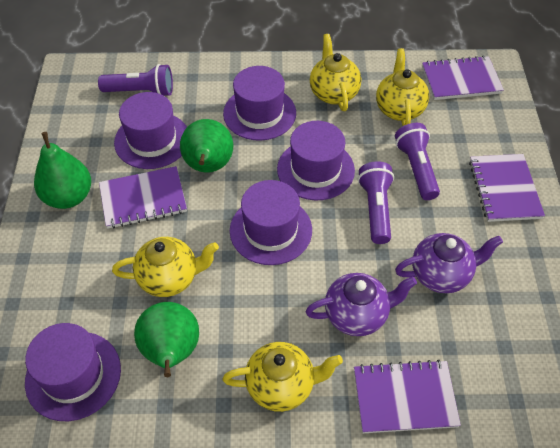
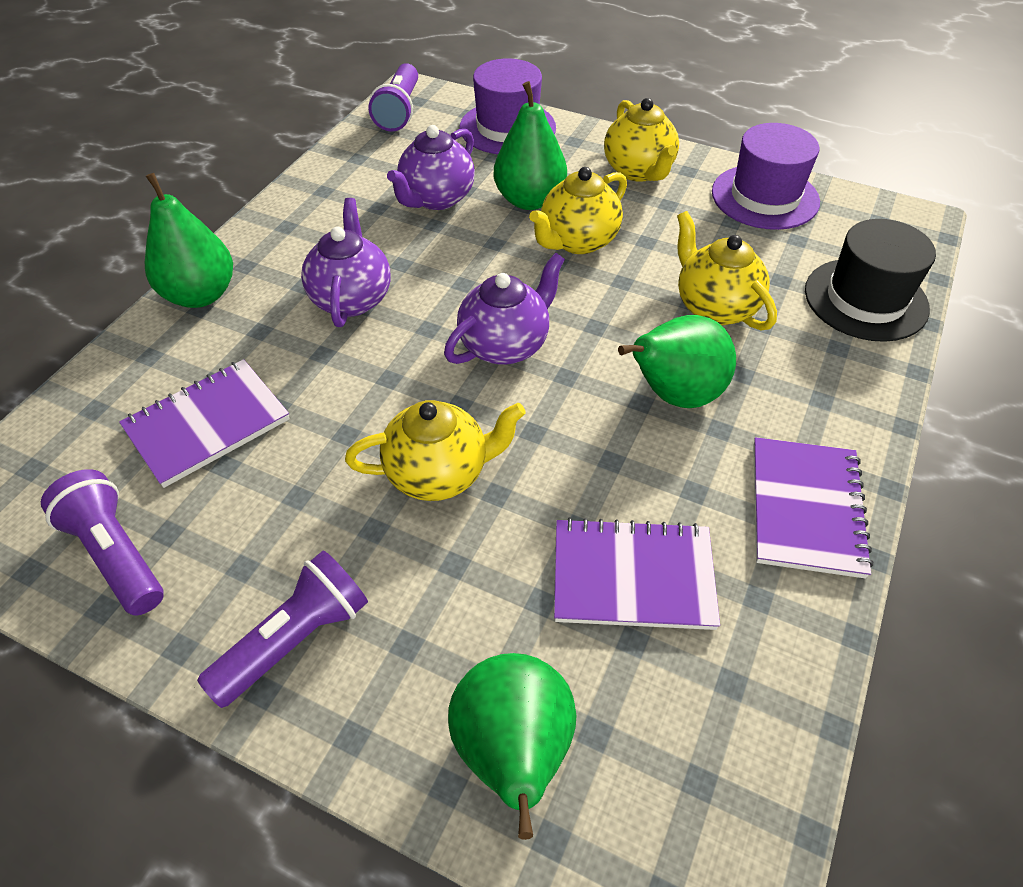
black hat: 0 -> 1
green pear: 3 -> 4
purple hat: 5 -> 2
purple notebook: 4 -> 3
purple teapot: 2 -> 3

